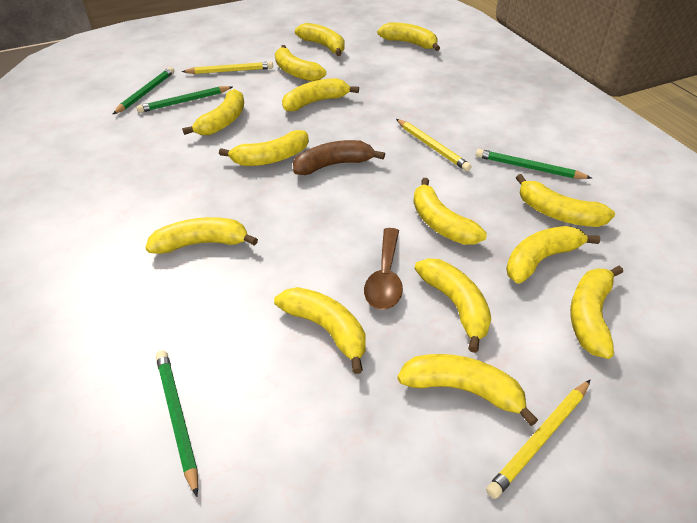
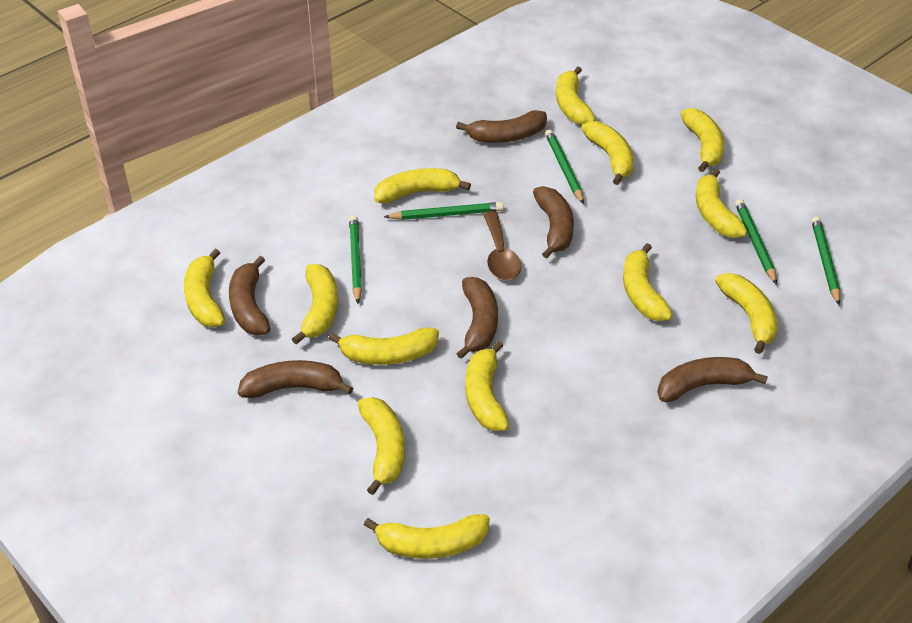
brown banana: 1 -> 6
green pencil: 4 -> 5
yellow banana: 14 -> 13
yellow pencil: 3 -> 0

